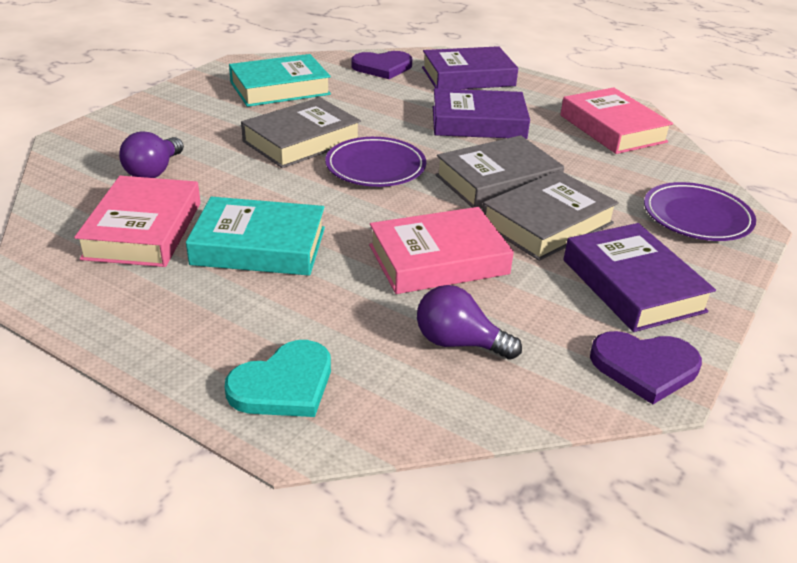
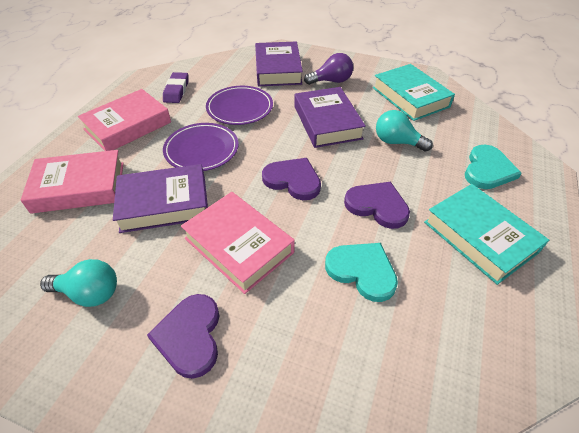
grey book: 3 -> 0
purple eraser: 0 -> 1
purple heart: 2 -> 3
purple light bulb: 2 -> 1
turquoise heart: 1 -> 2
turquoise light bulb: 0 -> 2

